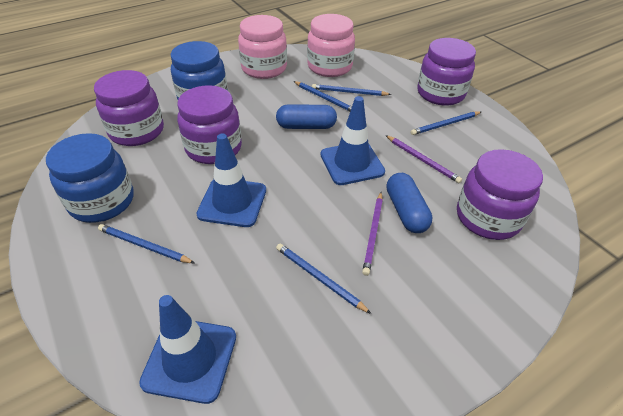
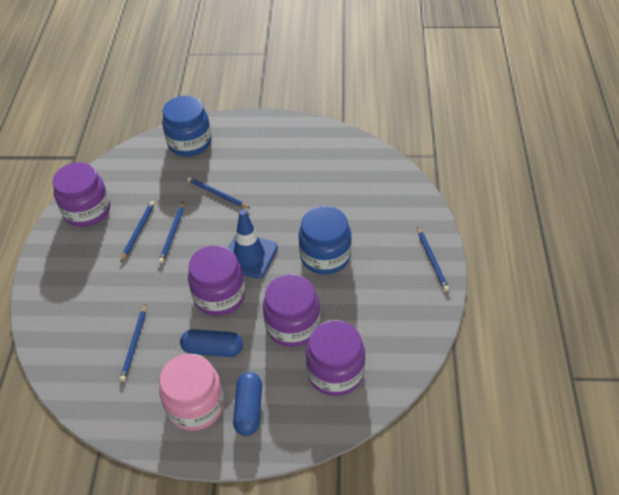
blue traffic cone: 3 -> 1
pink jar: 2 -> 1
purple pencil: 2 -> 0

